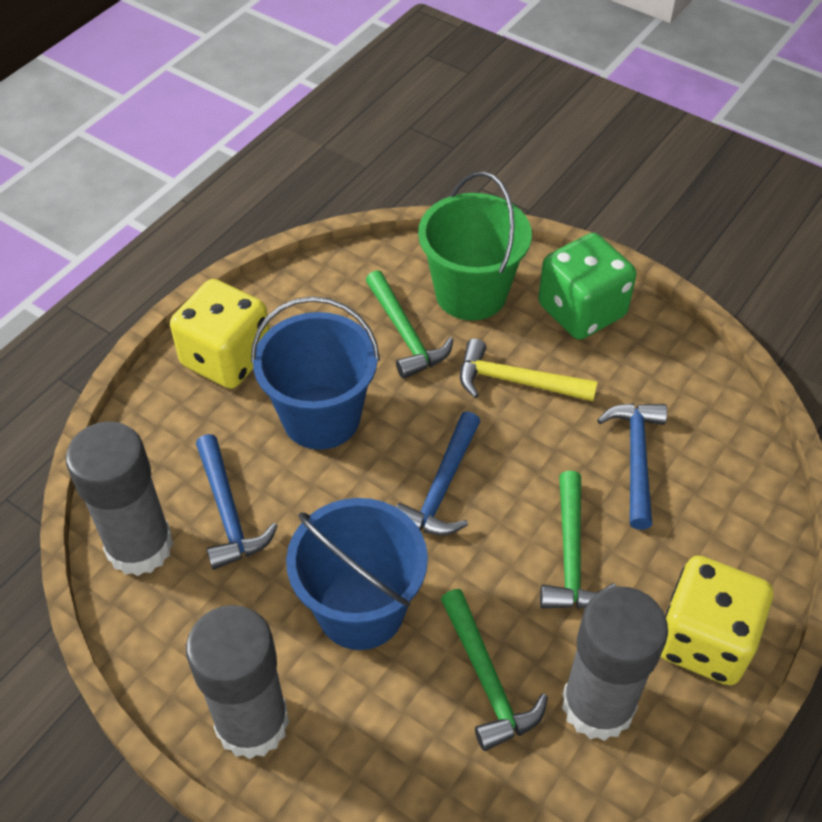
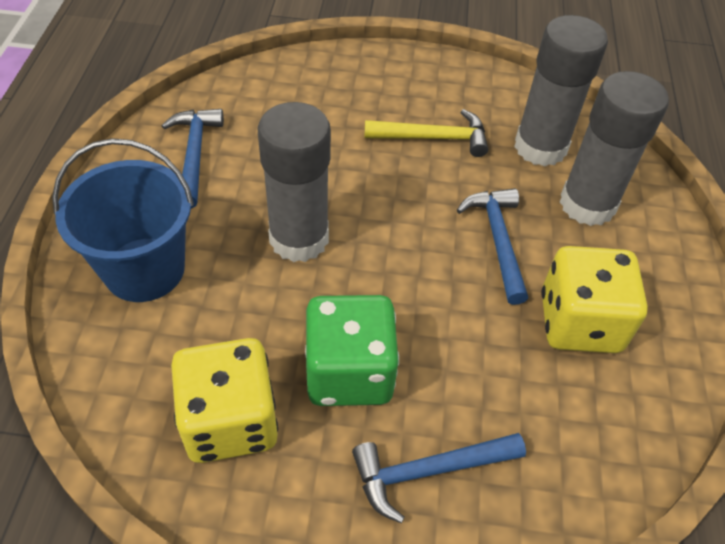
blue bucket: 2 -> 1
green bucket: 1 -> 0
green hammer: 3 -> 0

